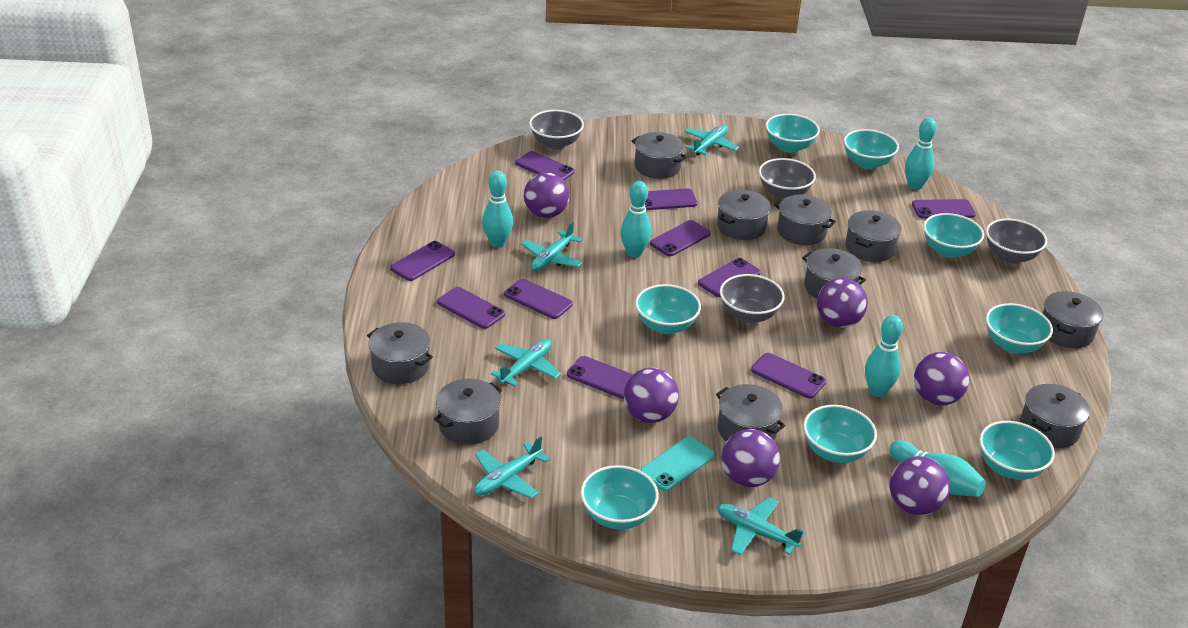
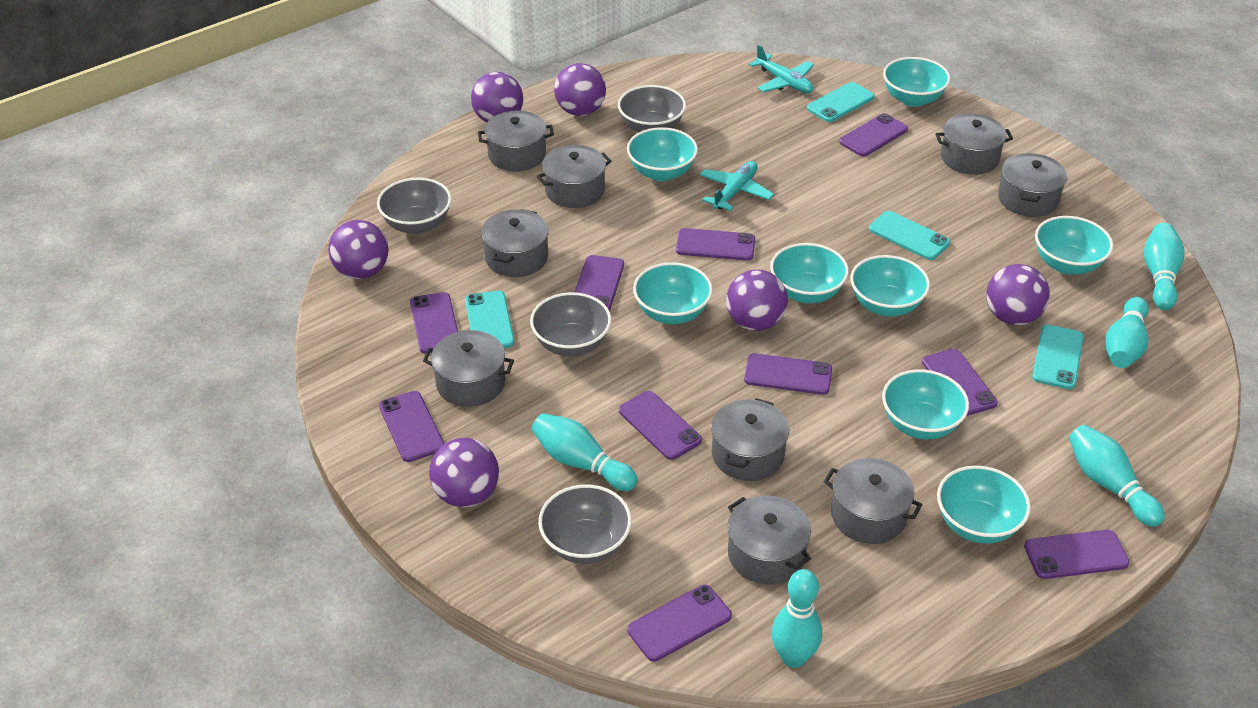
grey pot: 10 -> 9
turquoise phone: 1 -> 4
turquoise plane: 5 -> 2

